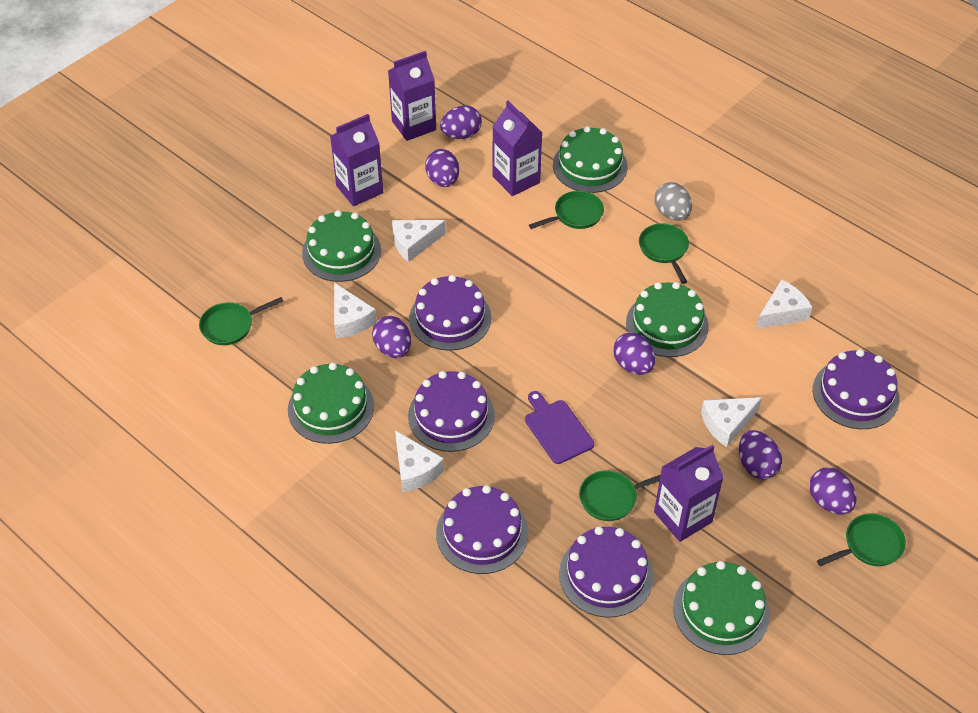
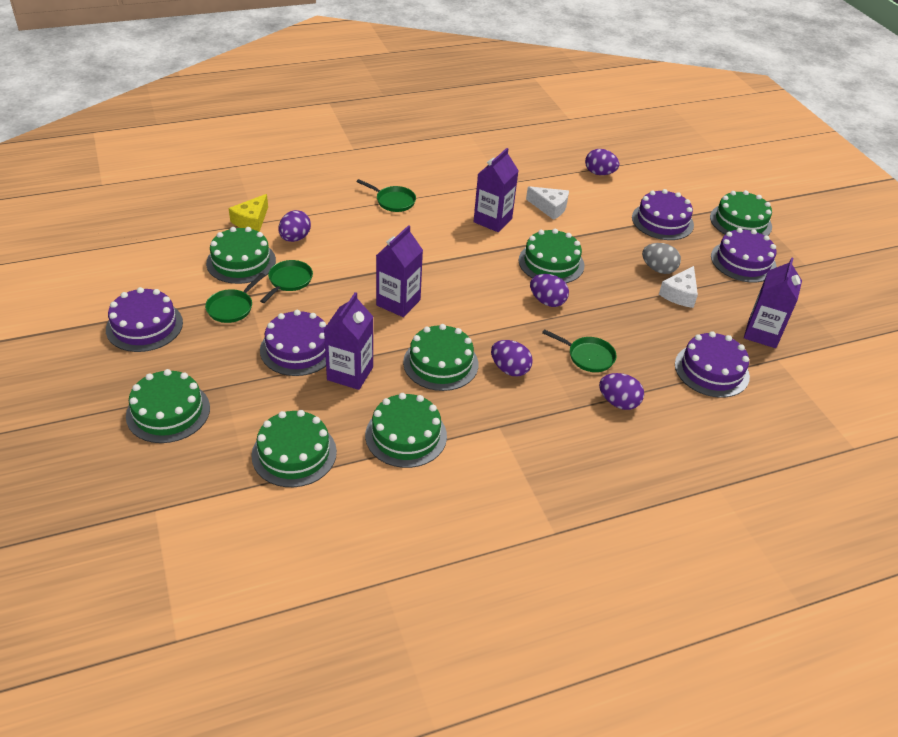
green cake: 5 -> 7
green pan: 5 -> 4
purple cutting board: 1 -> 0
purple egg: 6 -> 5
white cheese: 5 -> 2
yellow cheese: 0 -> 1

